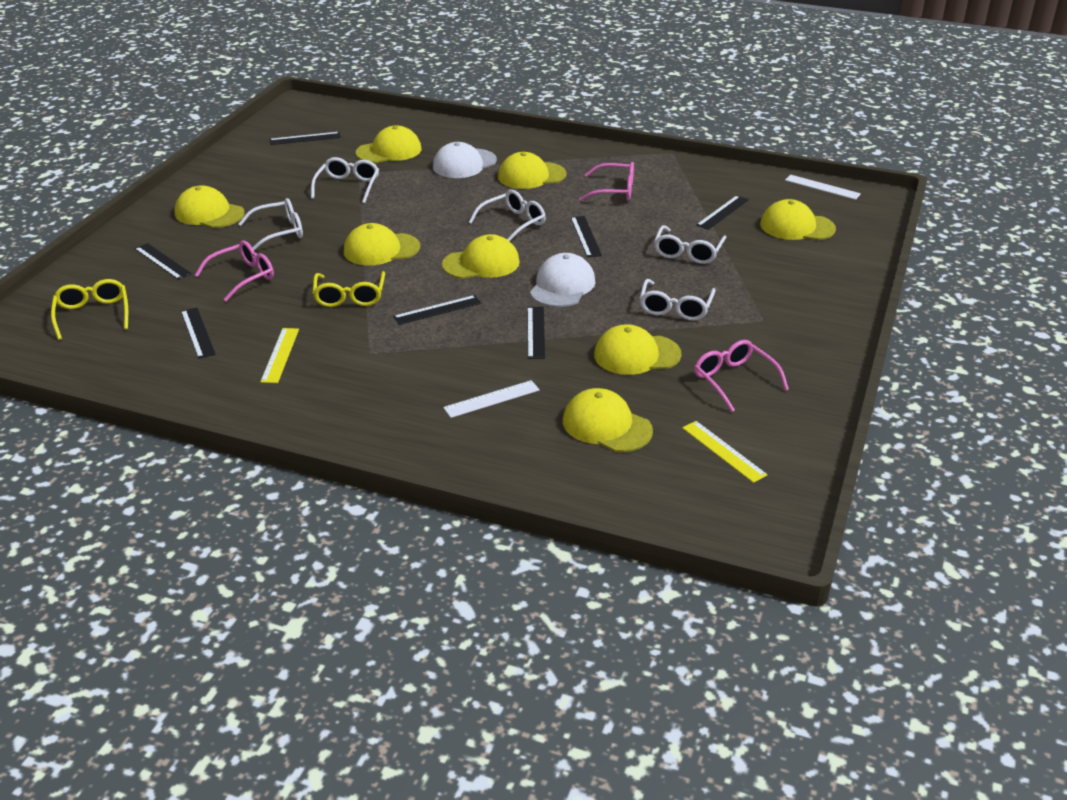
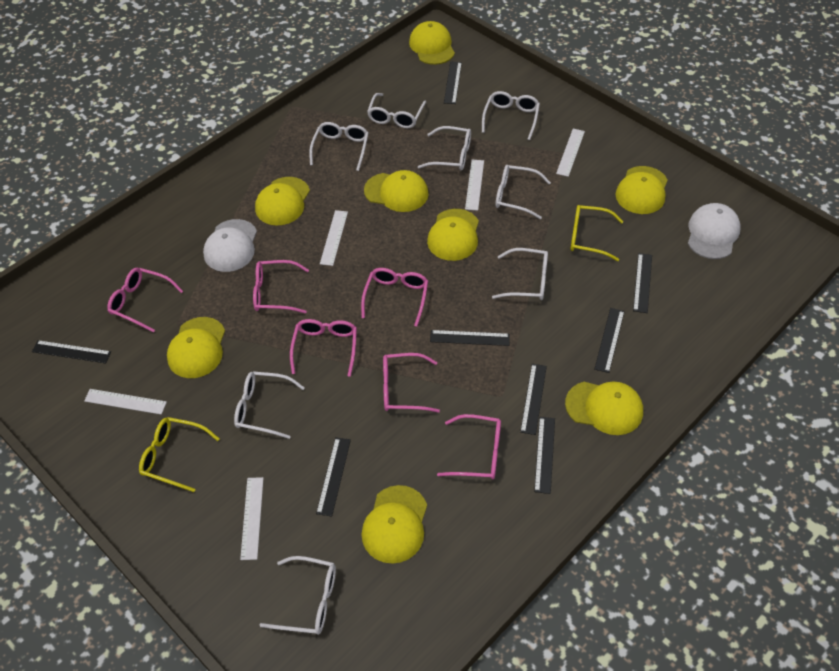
black ruler: 7 -> 8
pink glasses: 3 -> 6
white glasses: 5 -> 8
white ruler: 2 -> 5
yellow ruler: 2 -> 0

